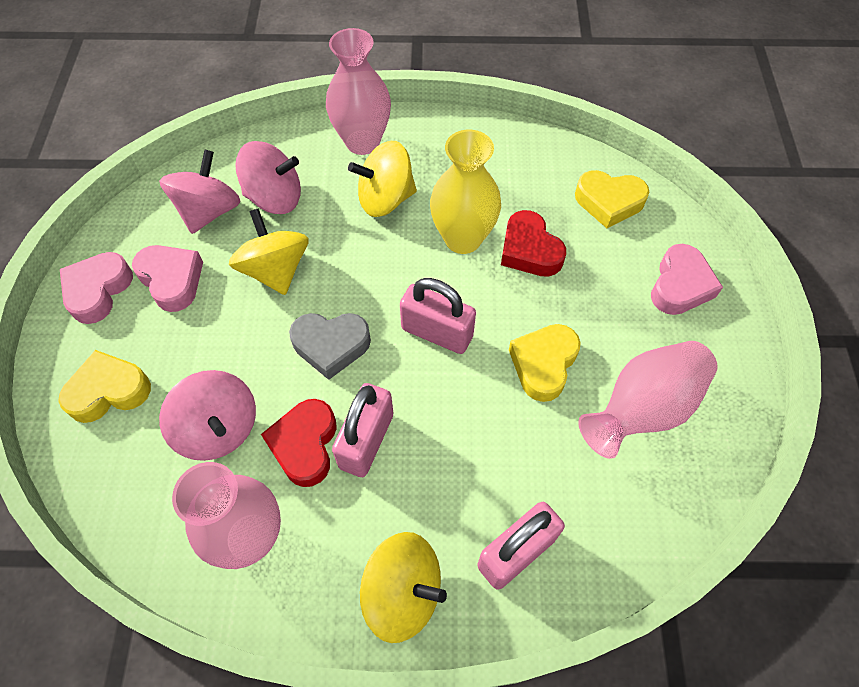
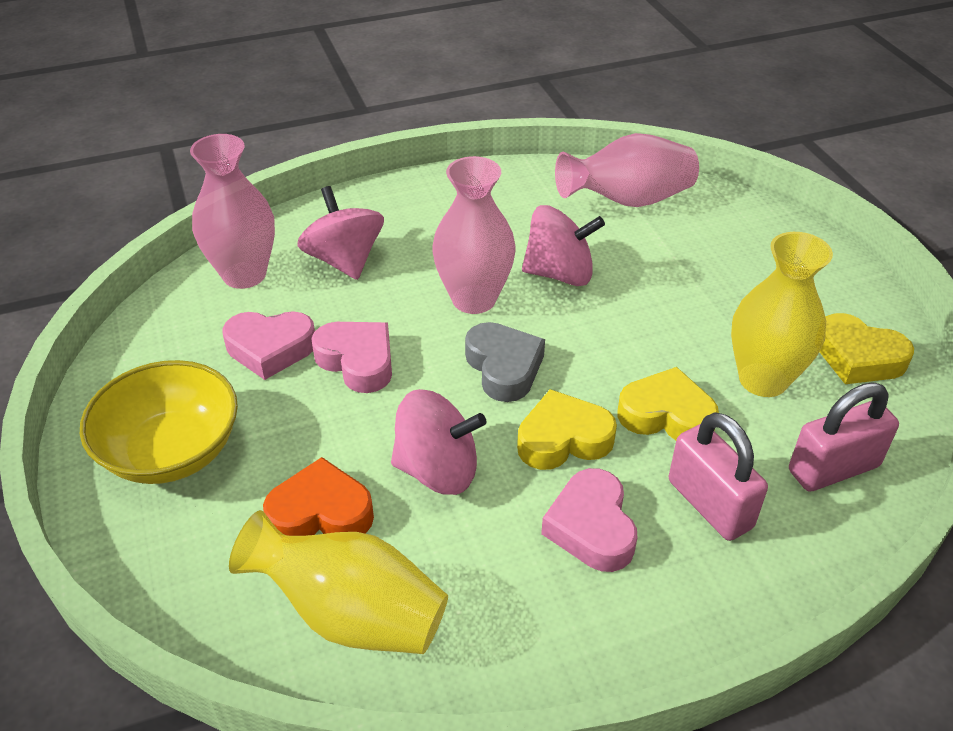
orange heart: 0 -> 1
pink padlock: 3 -> 2
red heart: 2 -> 0
yellow bowl: 0 -> 1
yellow spinning top: 3 -> 0
yellow vase: 1 -> 2

